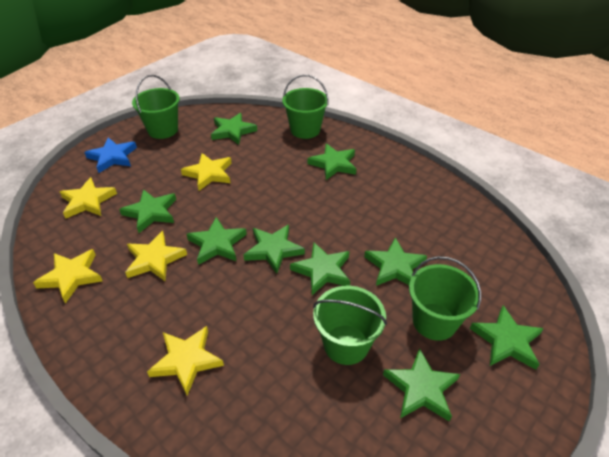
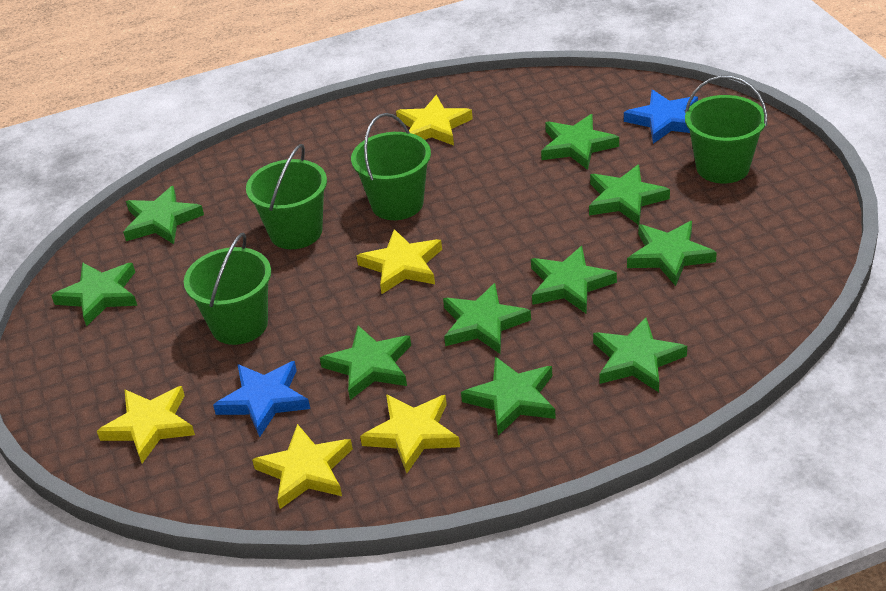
blue star: 1 -> 2
green star: 9 -> 10

